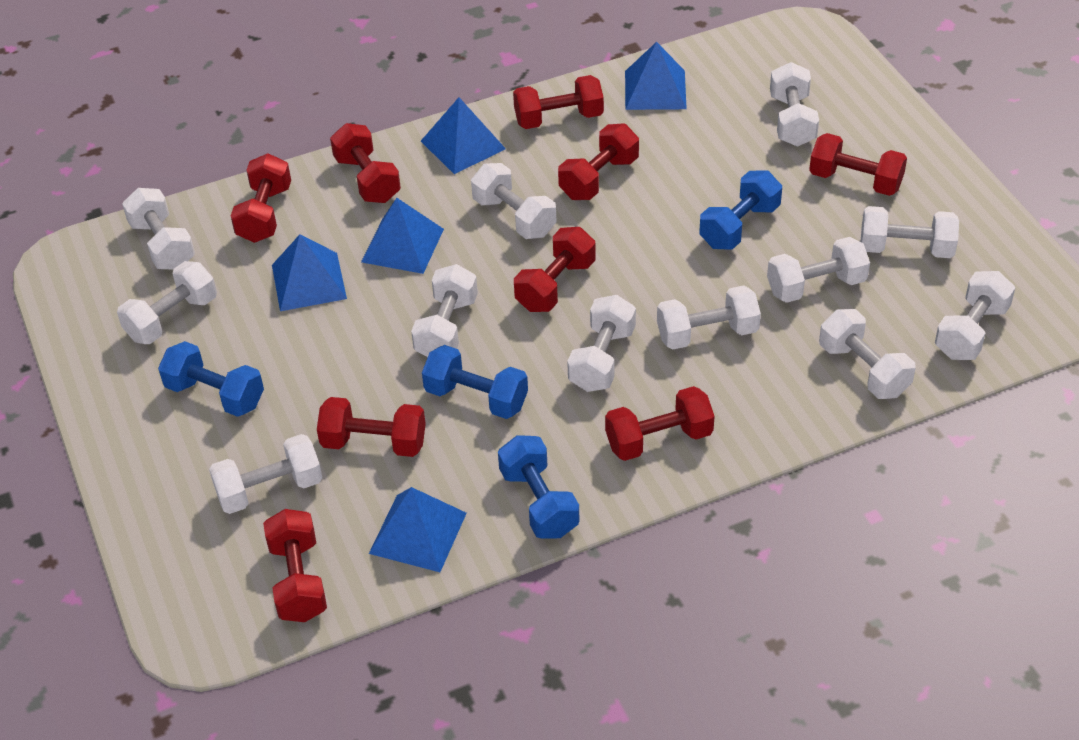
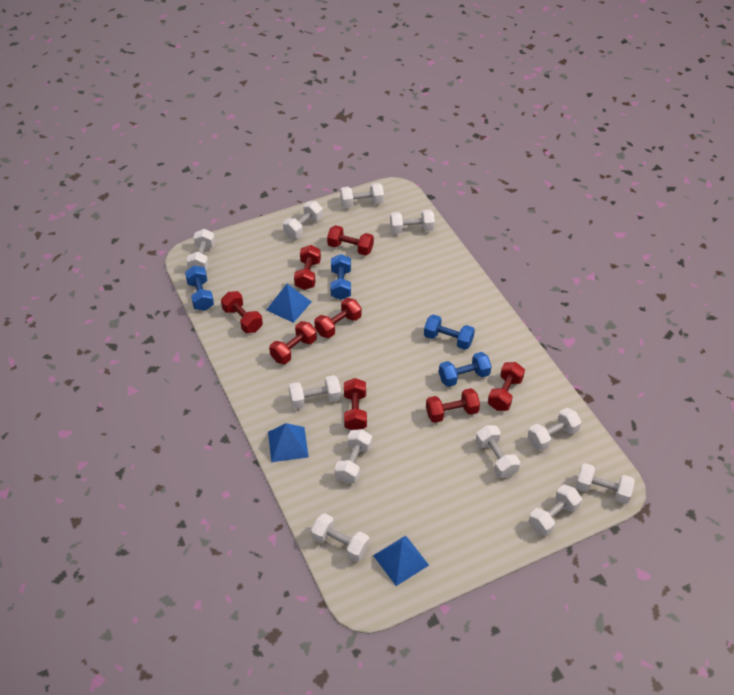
blue pyramid: 5 -> 3
red dumbbell: 9 -> 8
white dumbbell: 12 -> 11

